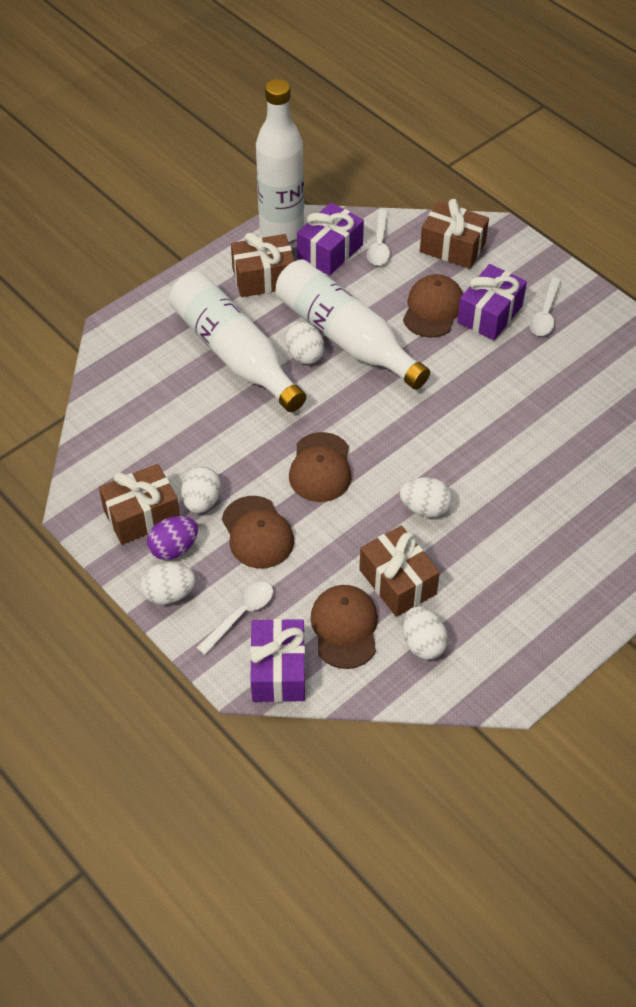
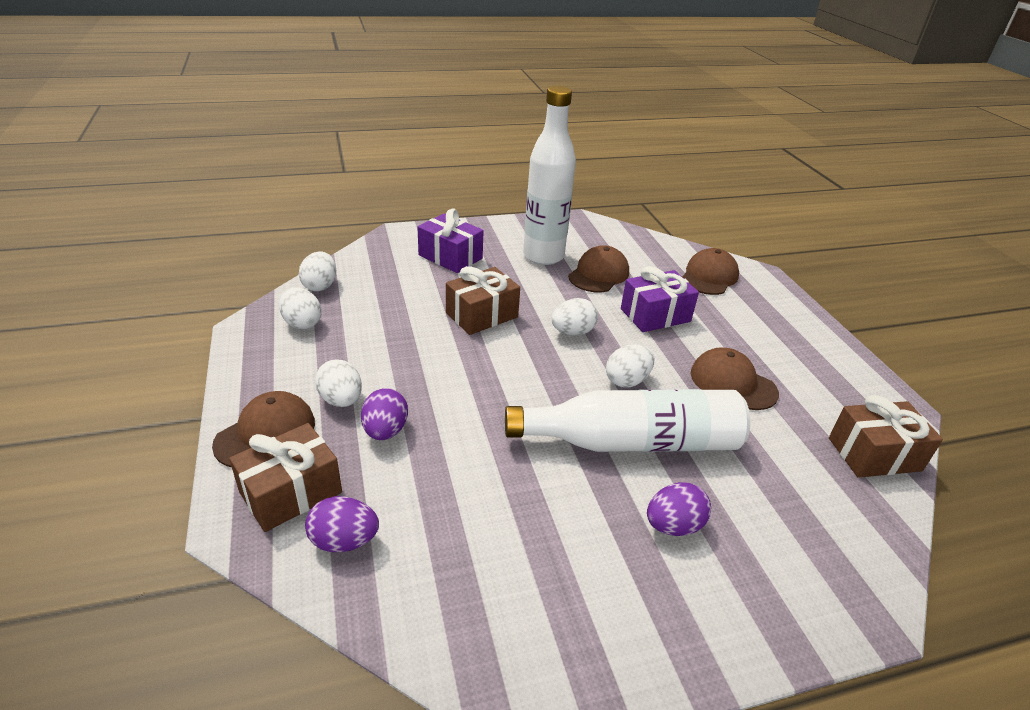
brown gift: 4 -> 3
purple egg: 1 -> 3
purple gift: 3 -> 2
white bottle: 3 -> 2
white spoon: 3 -> 0

